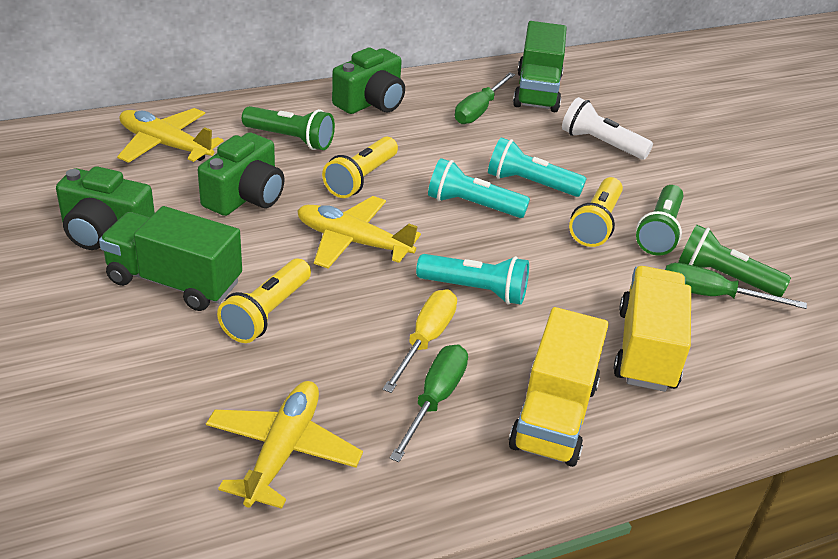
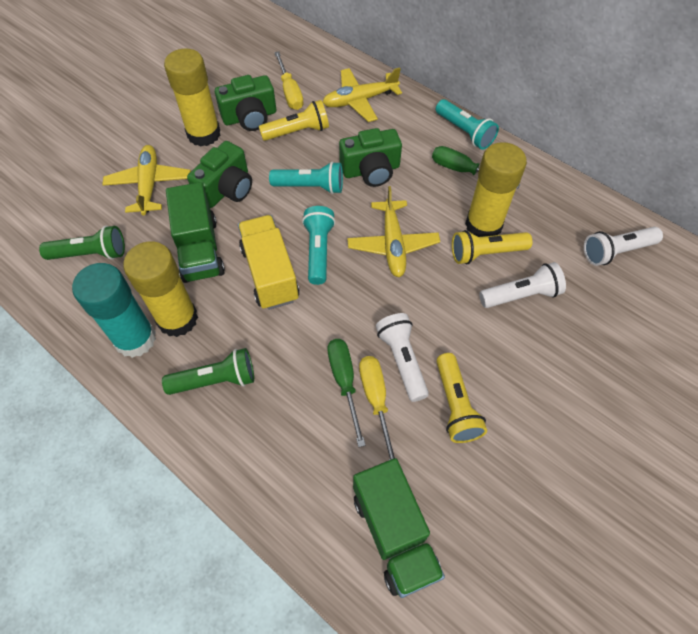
green flashlight: 3 -> 2
green screwdriver: 3 -> 2
turquoise glue stick: 0 -> 1
white flashlight: 1 -> 3
yellow glue stick: 0 -> 3
yellow screwdriver: 1 -> 2
yellow truck: 2 -> 1

